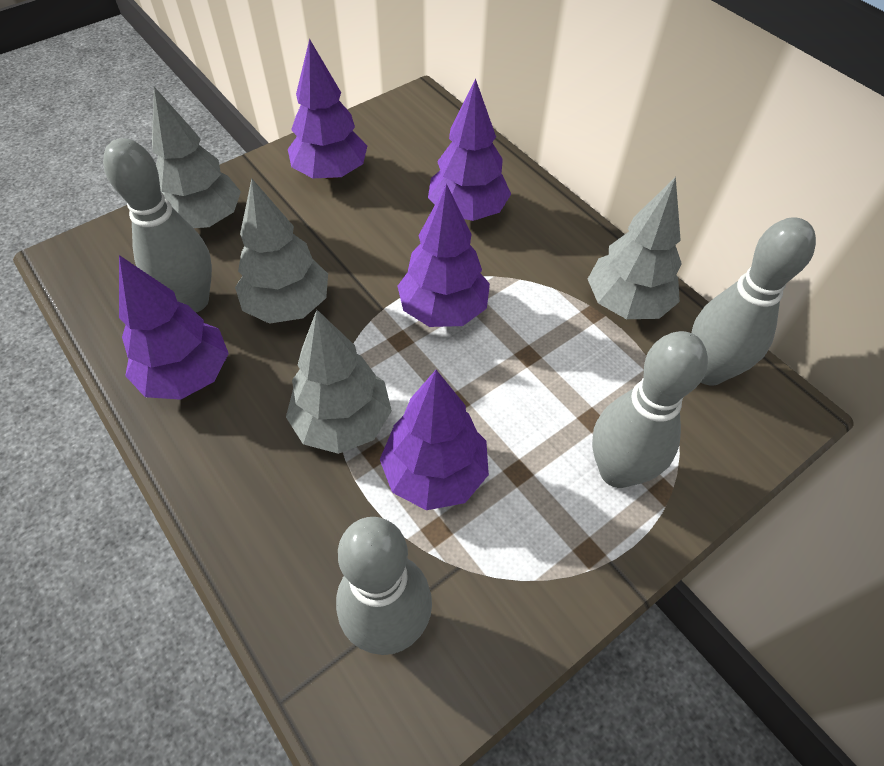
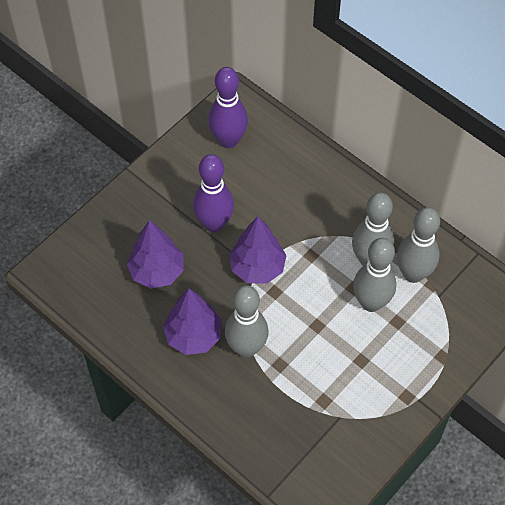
grey tree: 4 -> 0
purple bowling pin: 0 -> 2
purple tree: 5 -> 3

